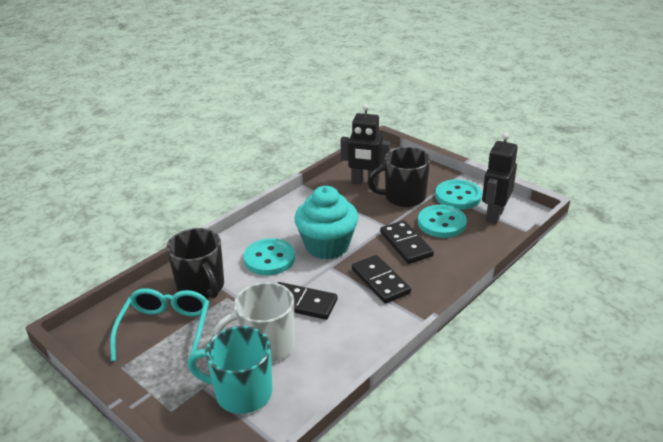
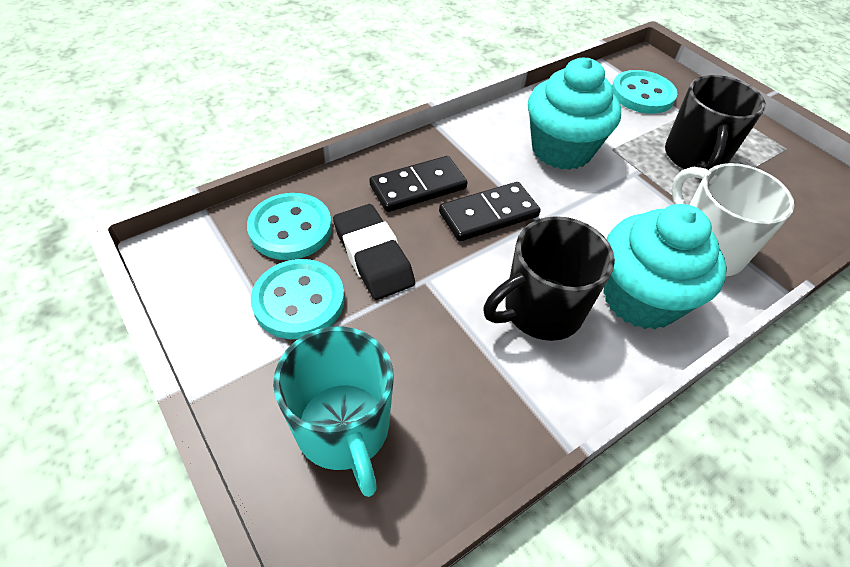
black domino: 3 -> 2
black eraser: 0 -> 1
black robot: 2 -> 0
turquoise cupcake: 1 -> 2
turquoise glasses: 1 -> 0

